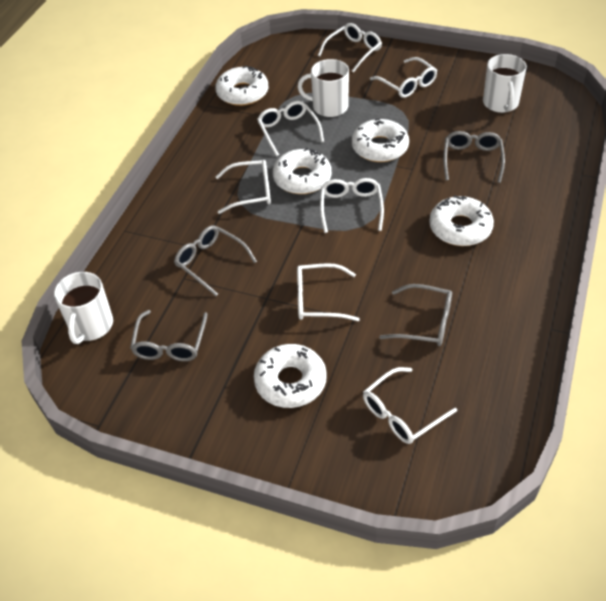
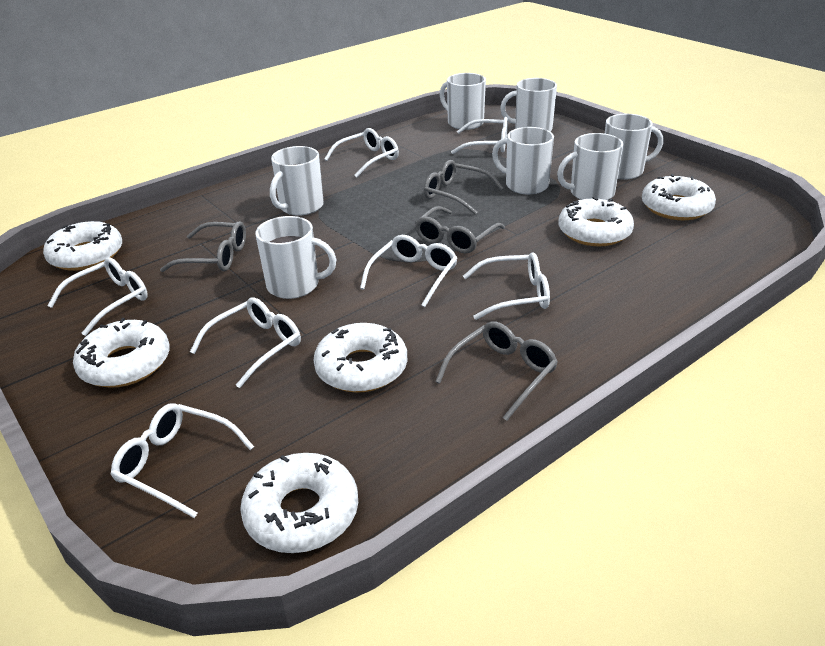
white donut: 5 -> 6
white mug: 3 -> 7

